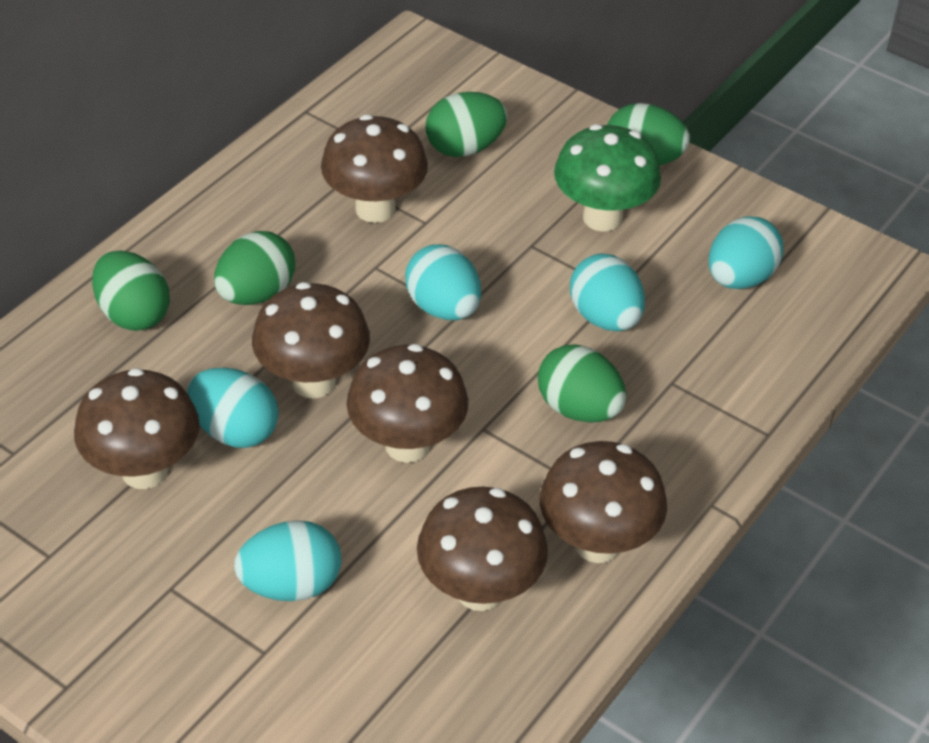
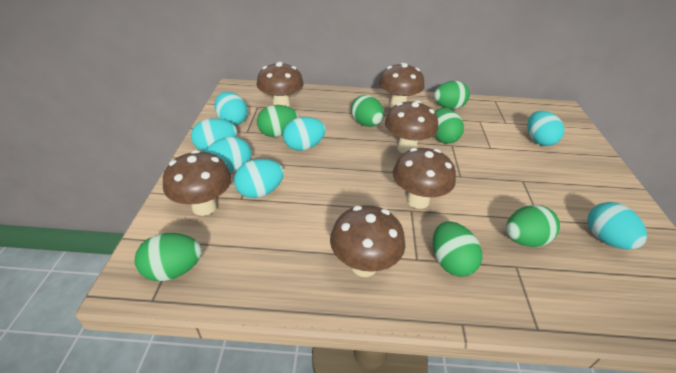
green egg: 5 -> 7
green mushroom: 1 -> 0
turquoise egg: 5 -> 7

